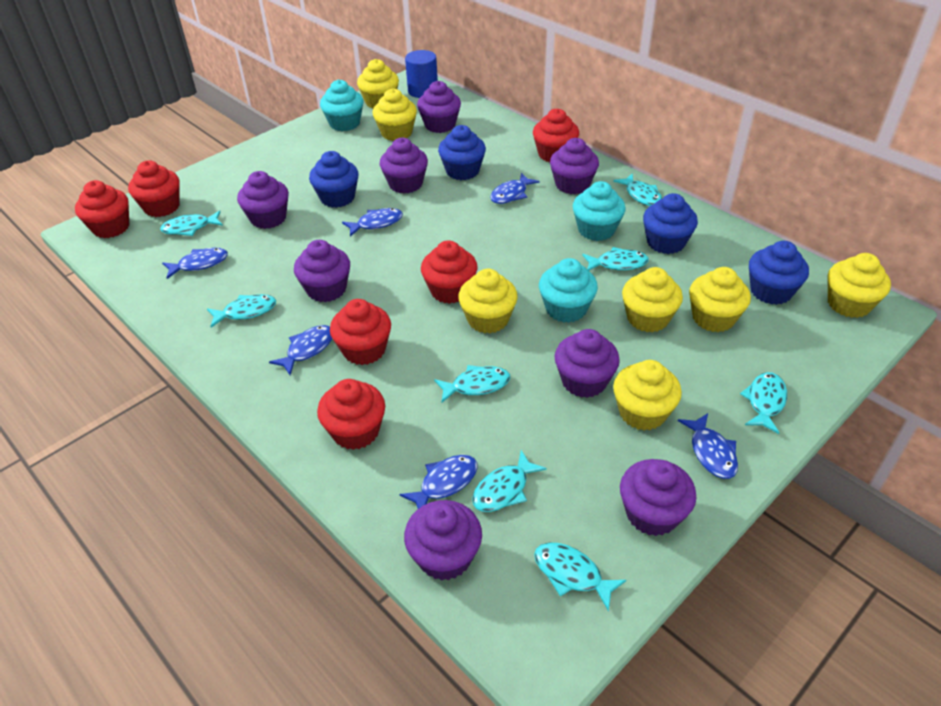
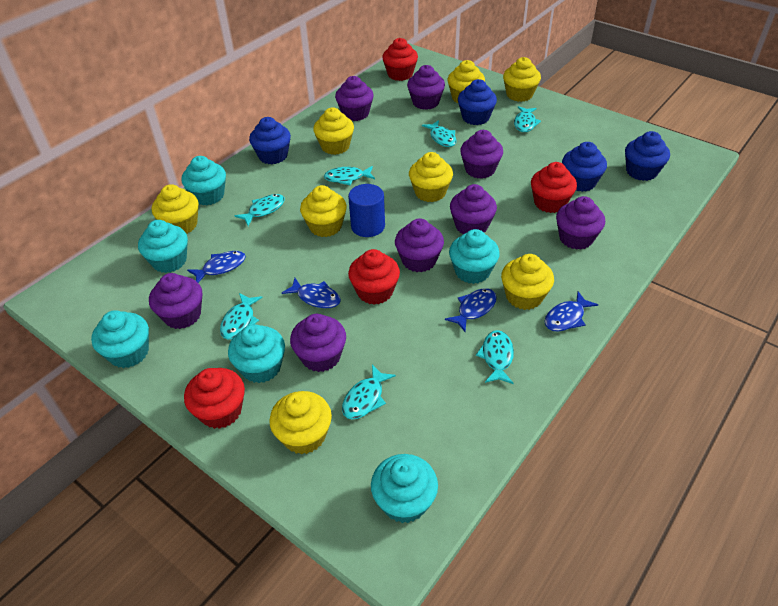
blue fish: 6 -> 4
red cupcake: 6 -> 4
turquoise cupcake: 3 -> 6
turquoise fish: 8 -> 7
yellow cupcake: 7 -> 8

